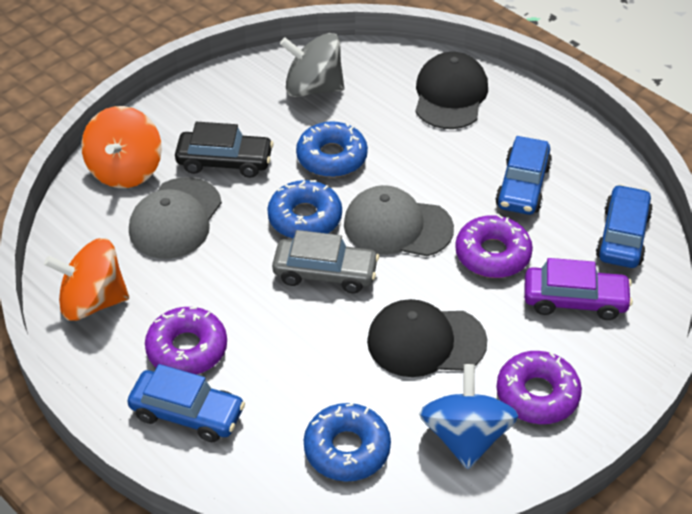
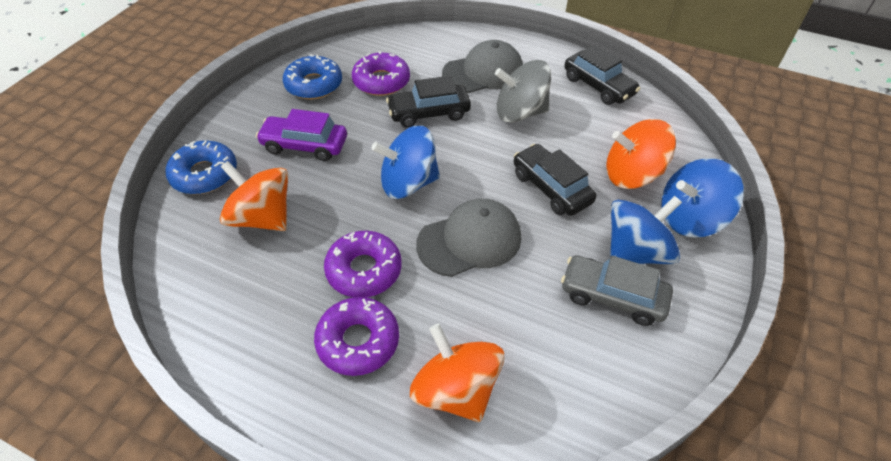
black cap: 2 -> 0
black car: 1 -> 3
blue car: 3 -> 0
blue donut: 3 -> 2
blue spinning top: 1 -> 3
orange spinning top: 2 -> 3

